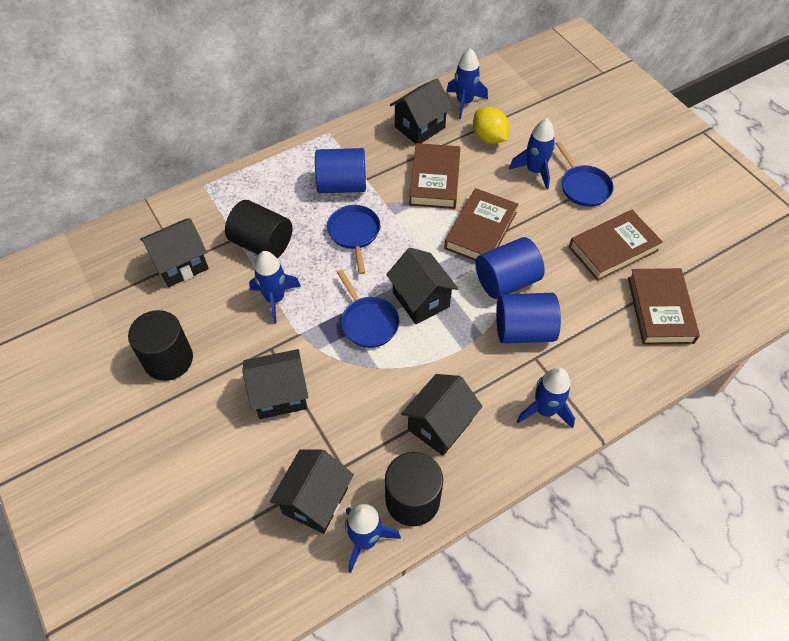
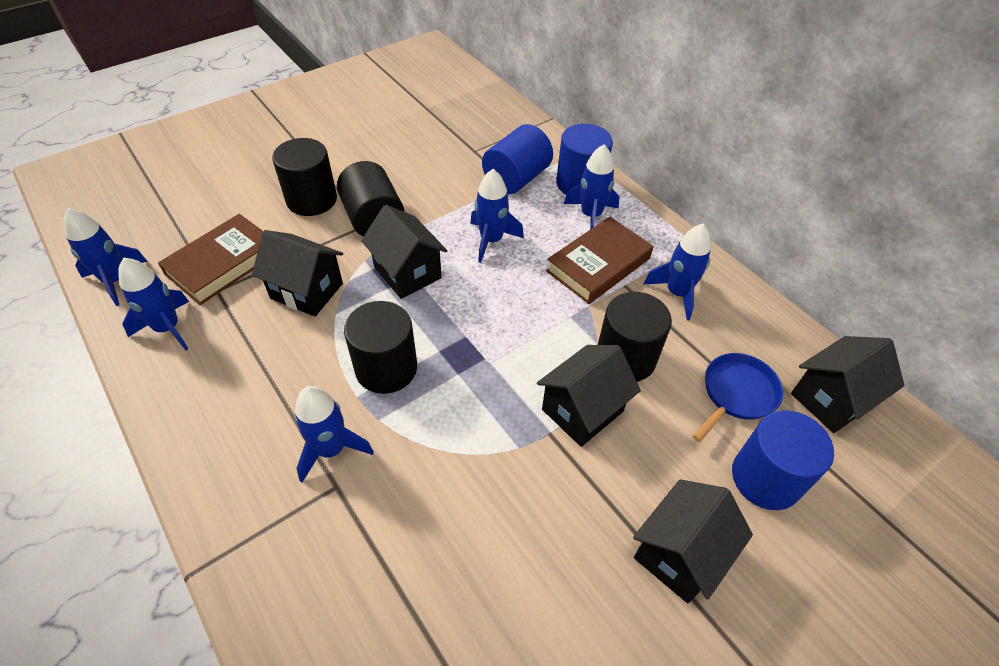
black cylinder: 3 -> 4
black house: 6 -> 5
blue pan: 3 -> 1
blue rocket: 5 -> 6
brown book: 4 -> 2
yellow lemon: 1 -> 0

